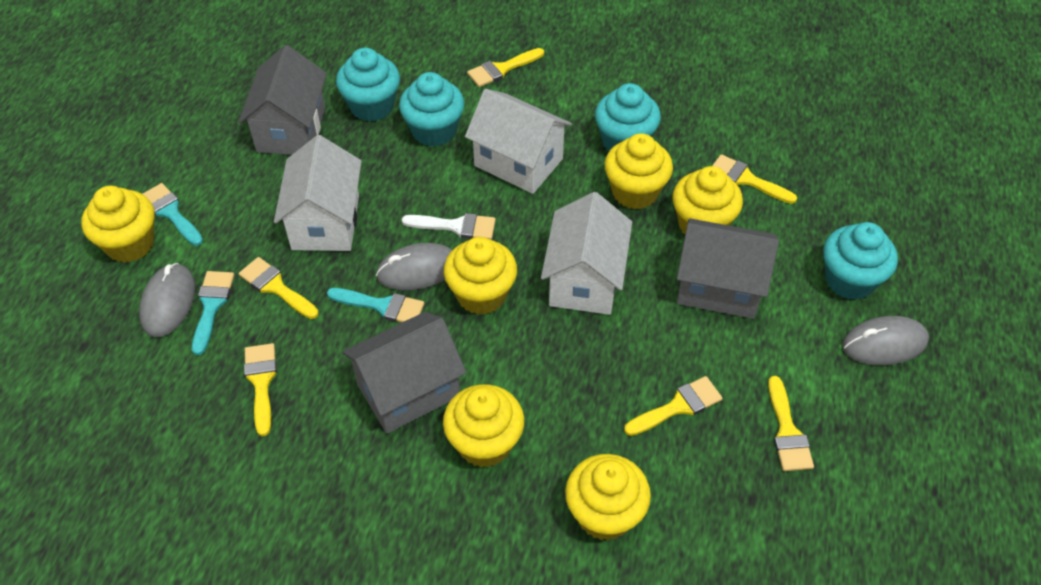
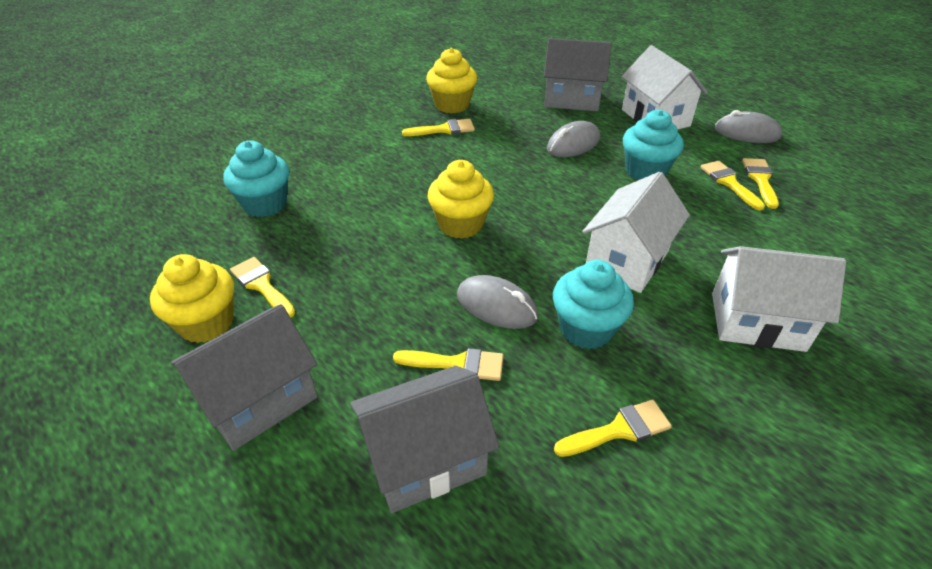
turquoise brush: 3 -> 0
turquoise cupcake: 4 -> 3
white brush: 1 -> 0
yellow cupcake: 6 -> 3

